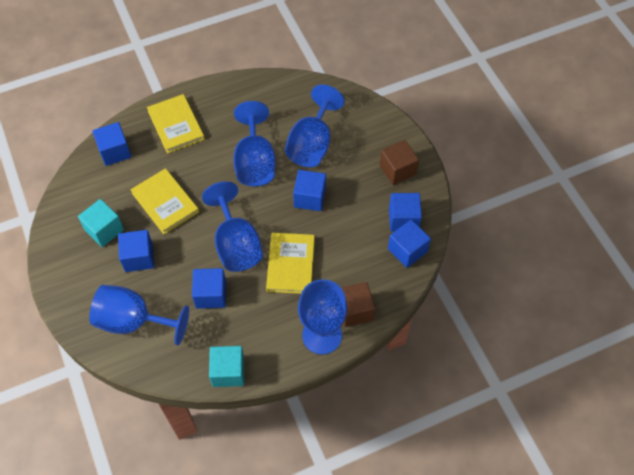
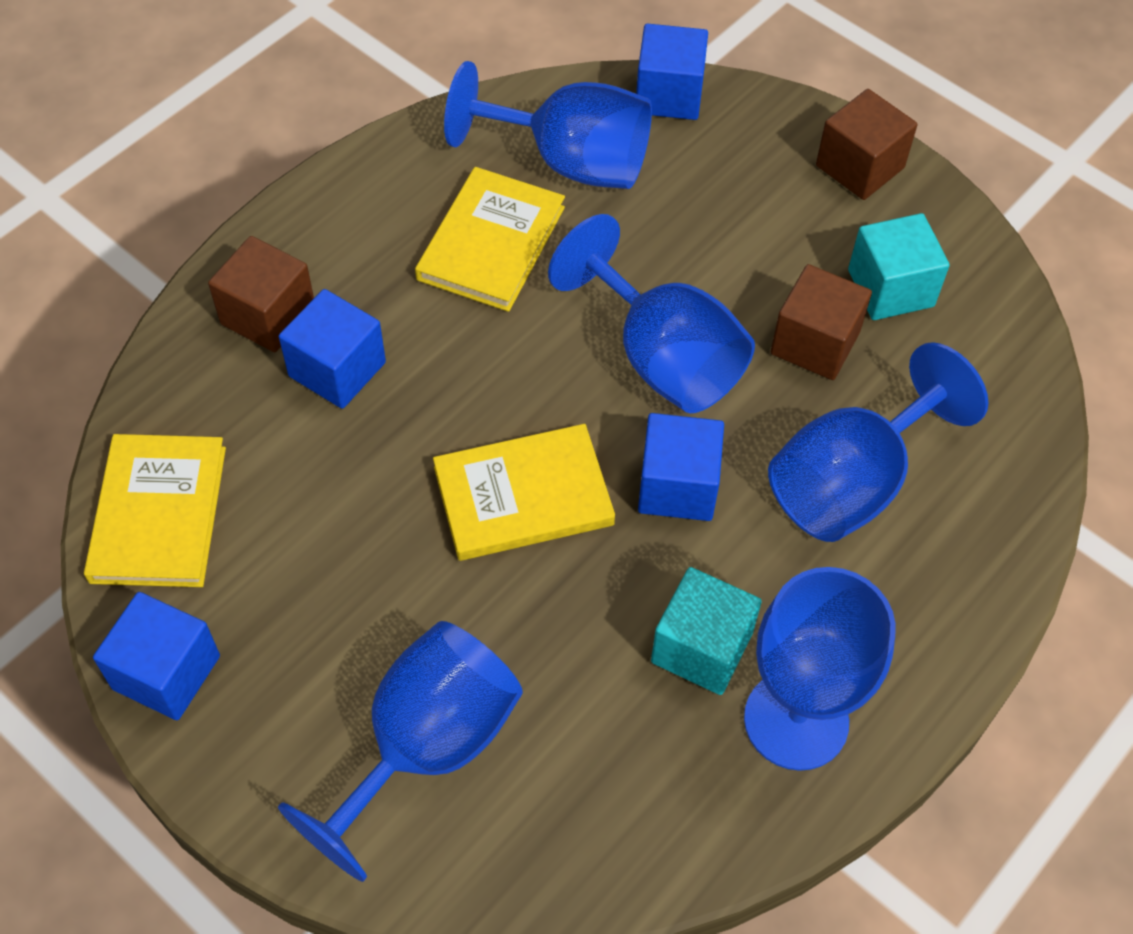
blue cube: 6 -> 4
brown cube: 2 -> 3

